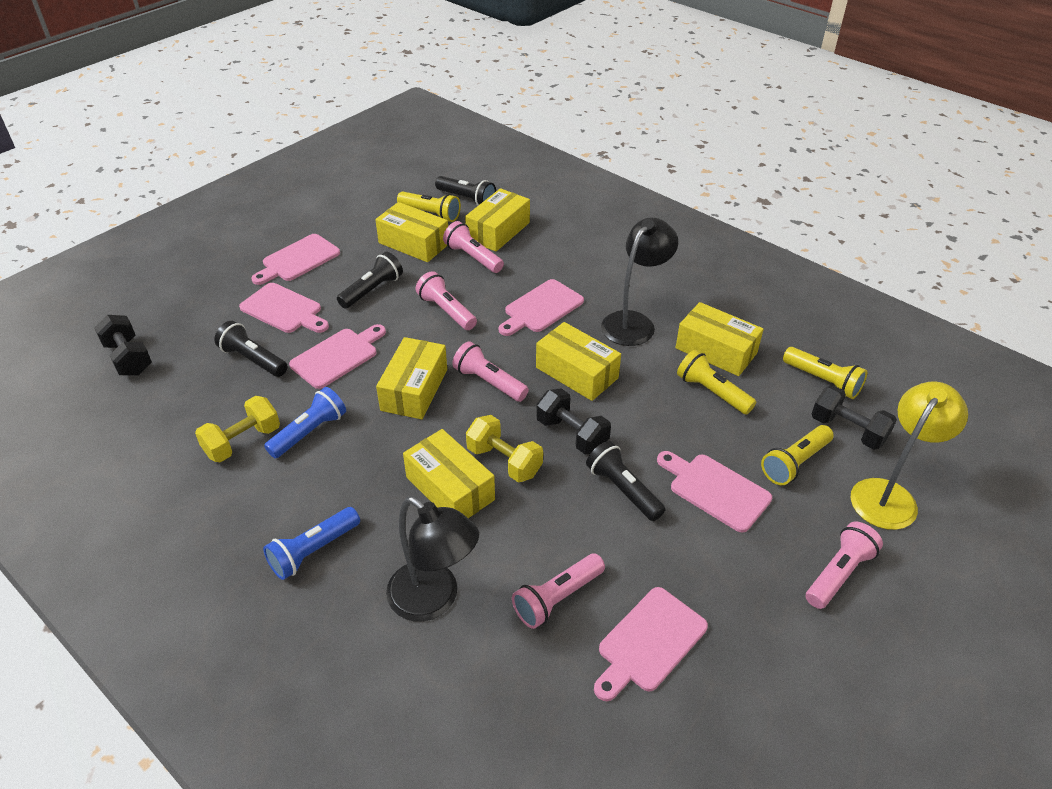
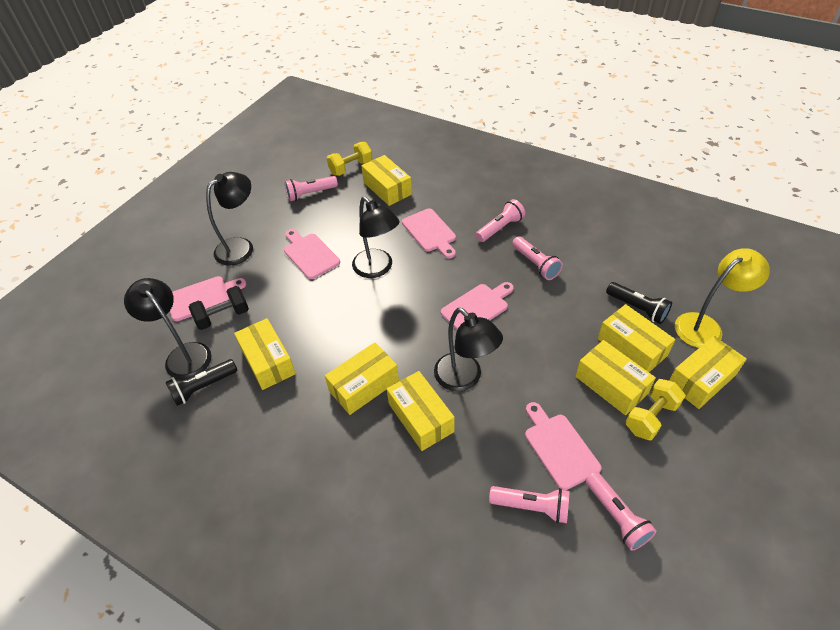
black dumbbell: 3 -> 1
black flashlight: 4 -> 2
black lamp: 2 -> 4
blue flashlight: 2 -> 0
pink cutting board: 6 -> 5
yellow box: 6 -> 7
yellow flashlight: 4 -> 0

